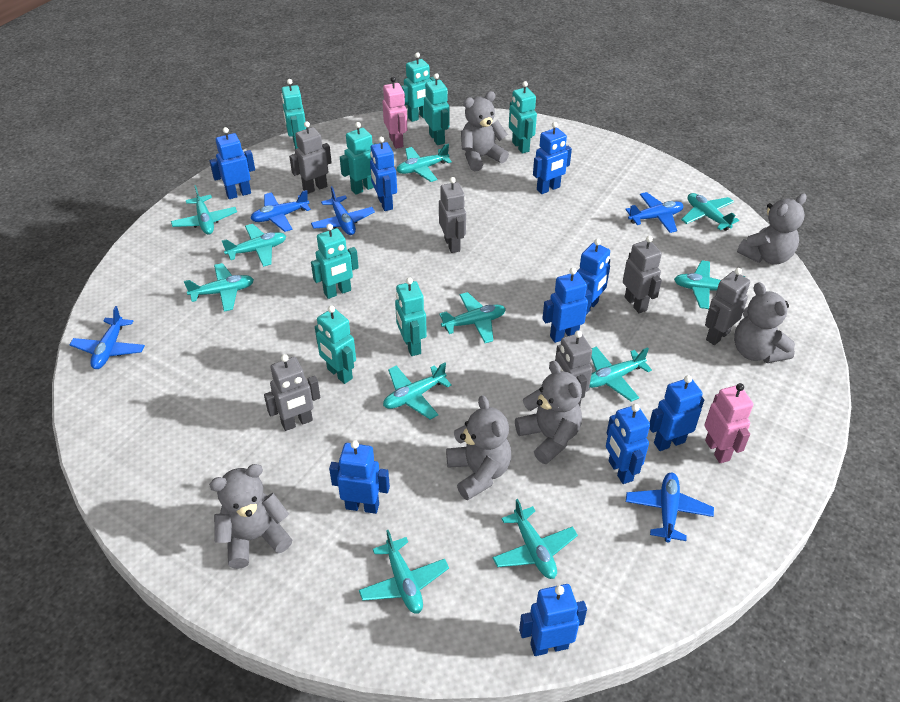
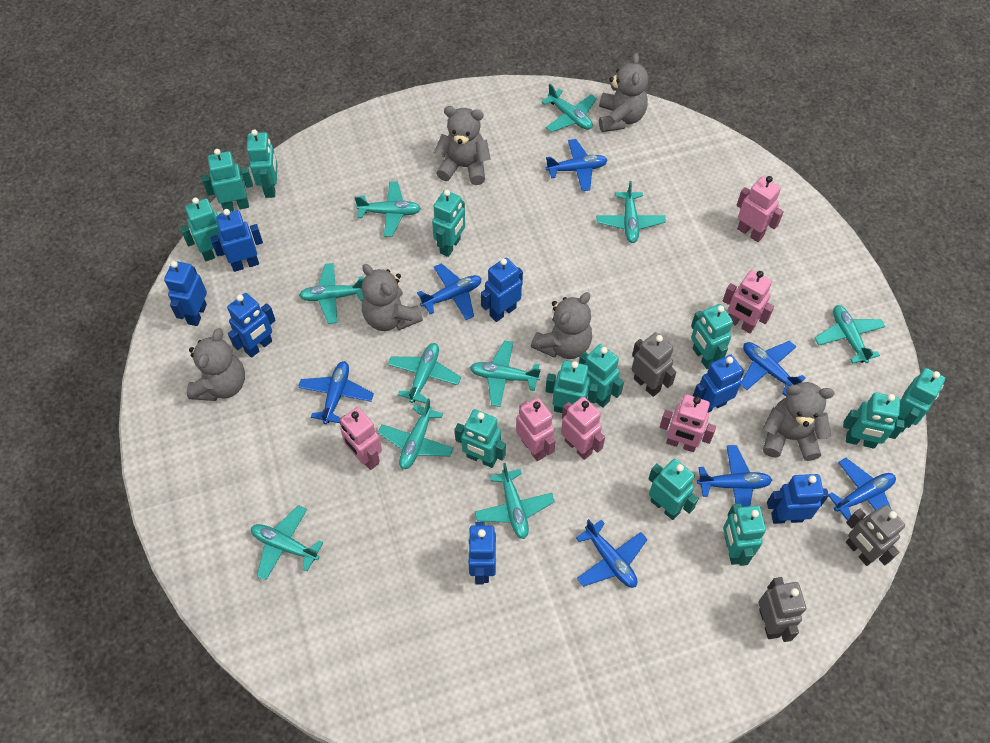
blue plane: 5 -> 7
blue robot: 9 -> 7
grey robot: 6 -> 3
pink robot: 2 -> 6
turquoise plane: 11 -> 10
turquoise robot: 8 -> 12

